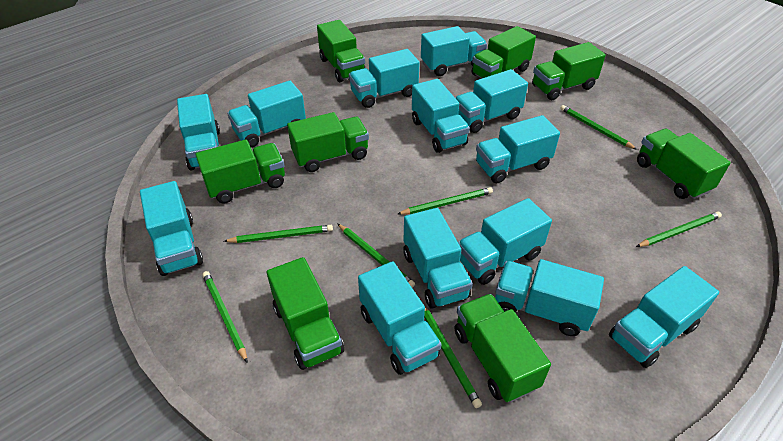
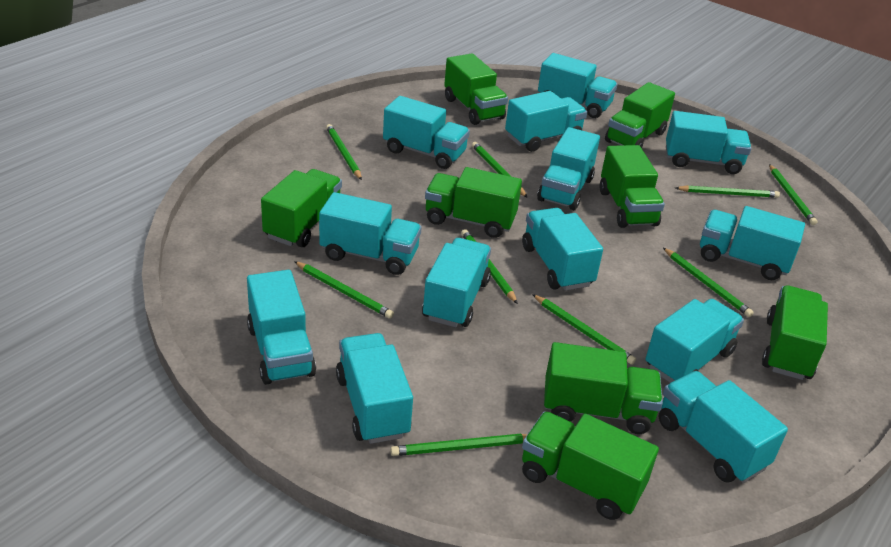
green pencil: 7 -> 9

